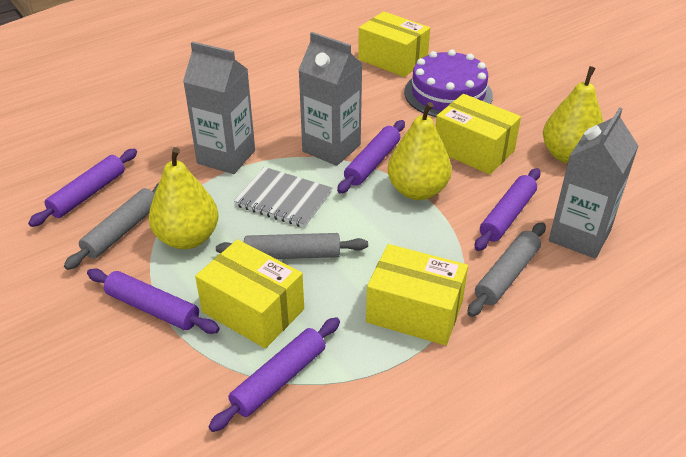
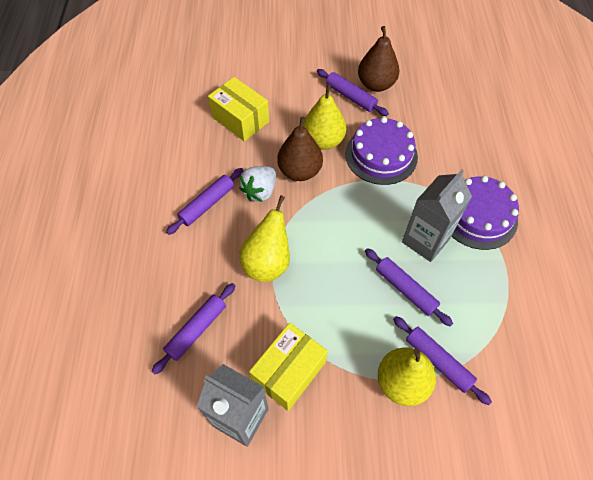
brown pear: 0 -> 2
grey carton: 3 -> 2
grey notebook: 1 -> 0
grey rolling pin: 3 -> 0
purple cake: 1 -> 2
white strawberry: 0 -> 1
yellow box: 4 -> 2

